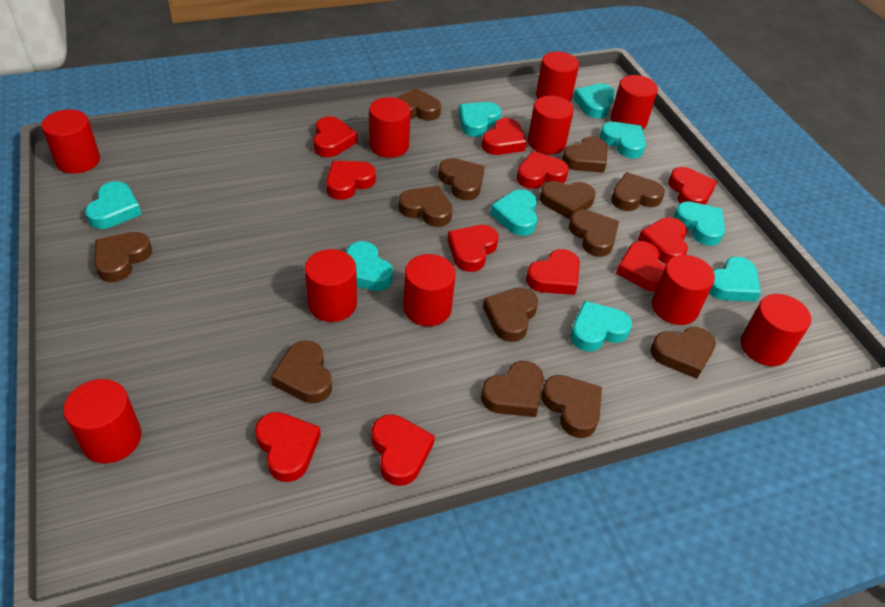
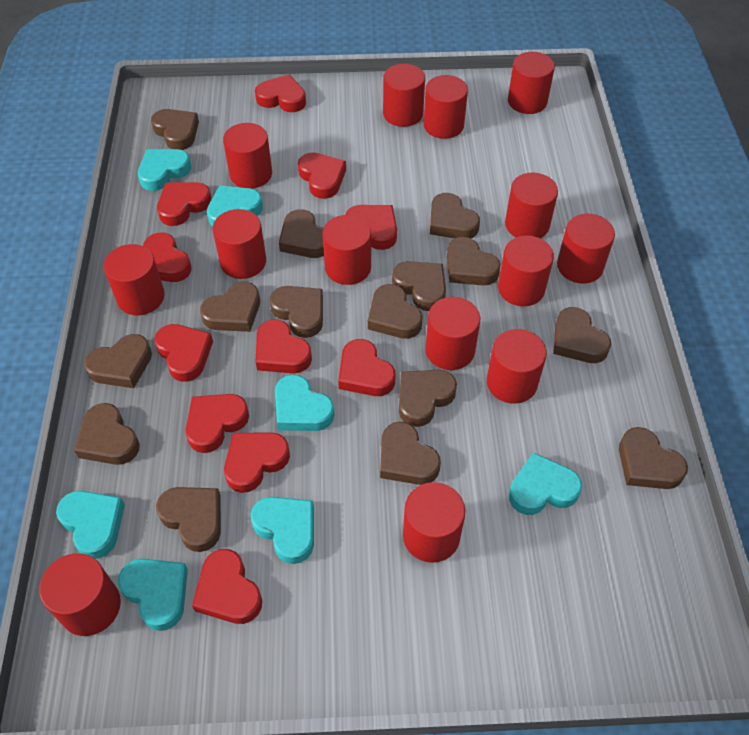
brown heart: 13 -> 15
red cylinder: 10 -> 14
turquoise heart: 9 -> 7

